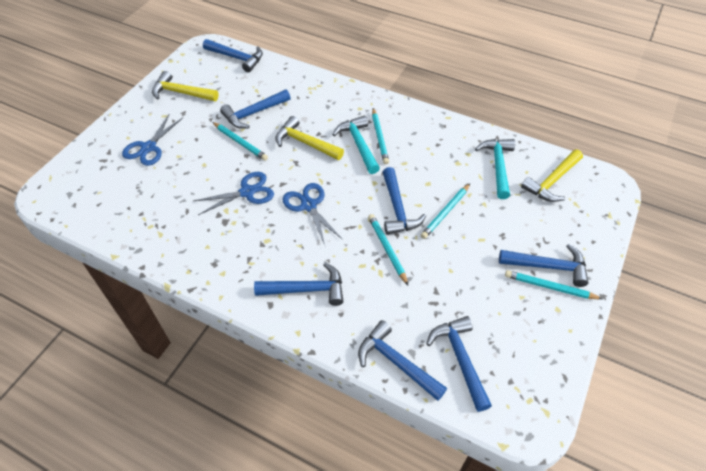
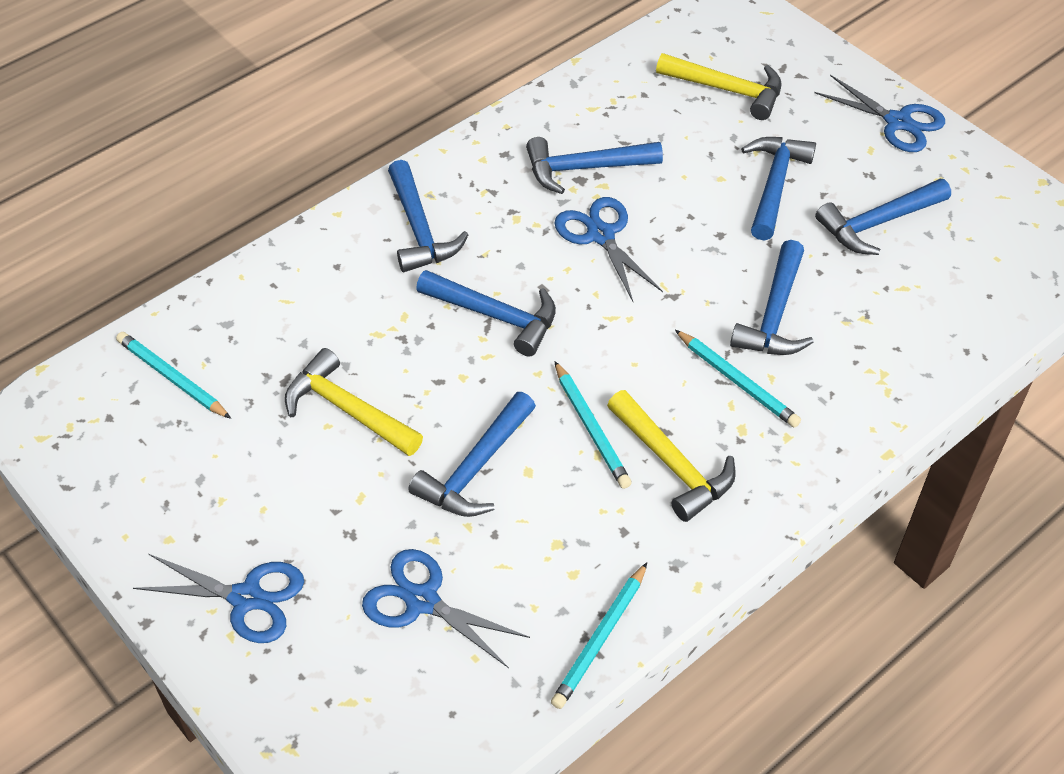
blue scissors: 3 -> 4
turquoise hammer: 2 -> 0
turquoise pencil: 5 -> 4

